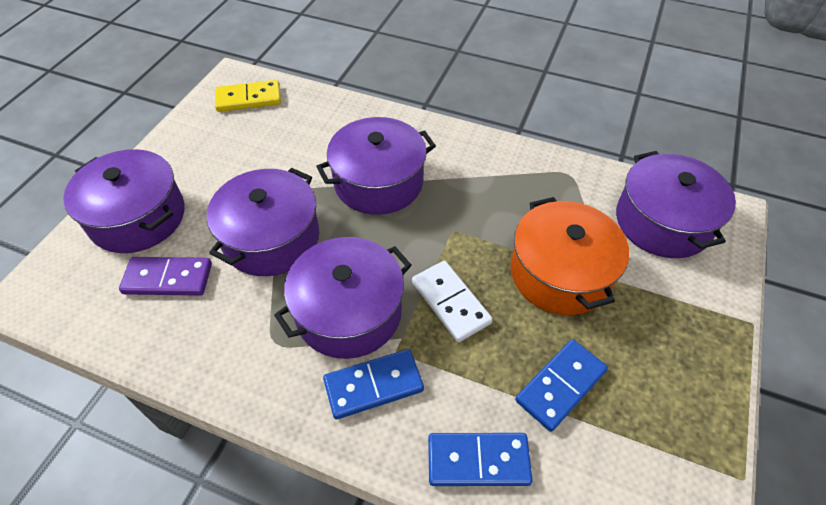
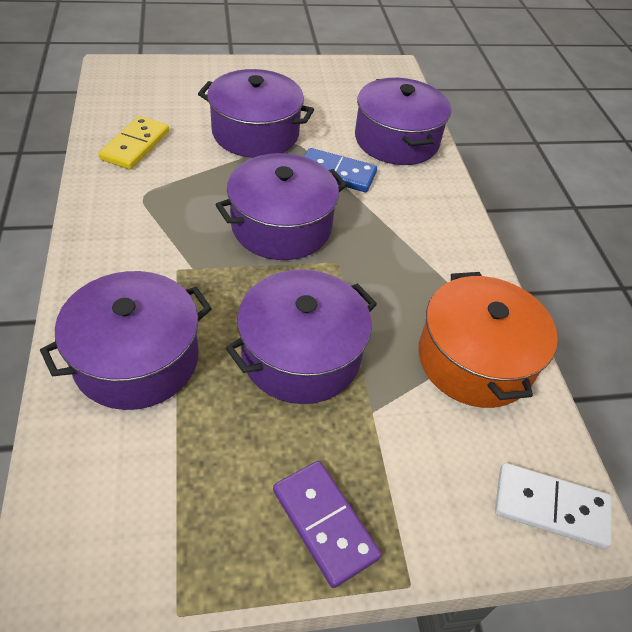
blue domino: 3 -> 1

